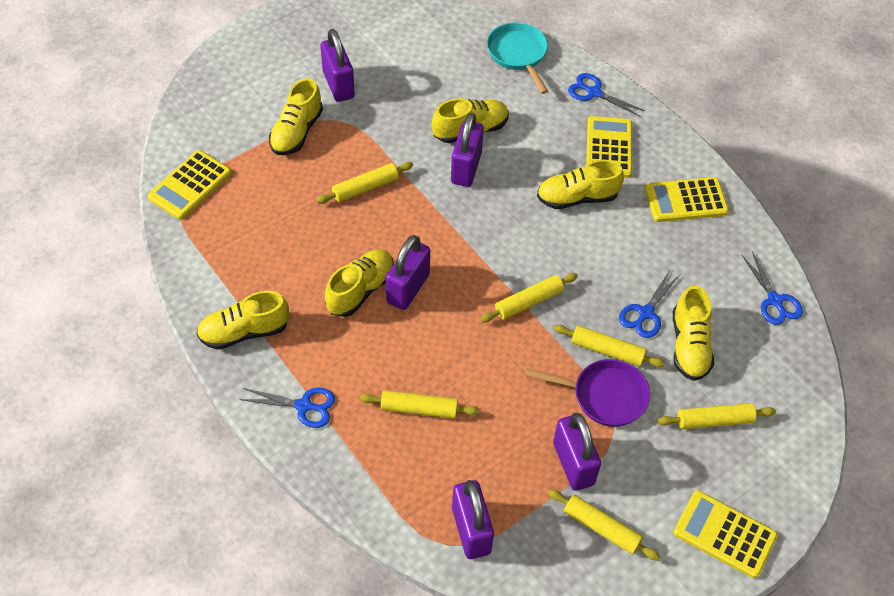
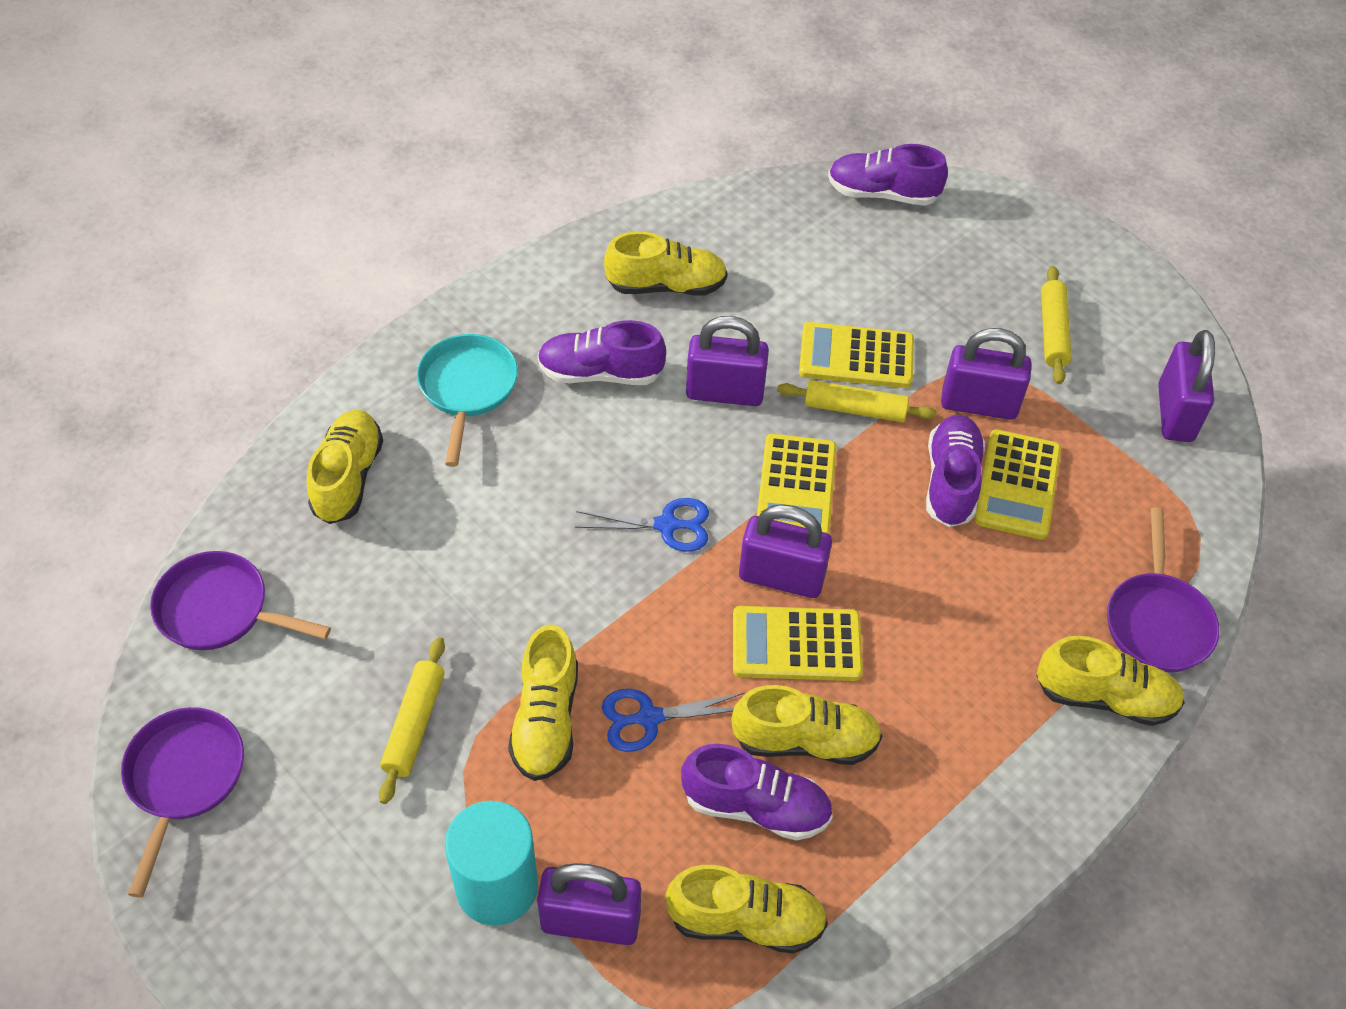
blue scissors: 4 -> 2
purple pan: 1 -> 3
purple shoe: 0 -> 4
turquoise cylinder: 0 -> 1
yellow rolling pin: 6 -> 3

